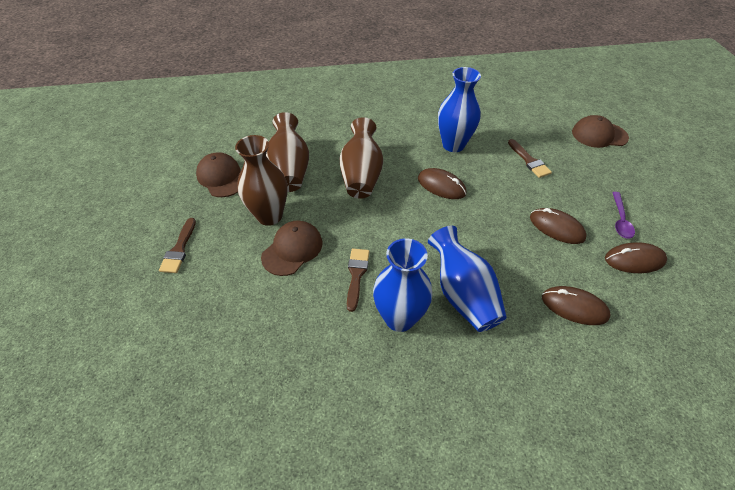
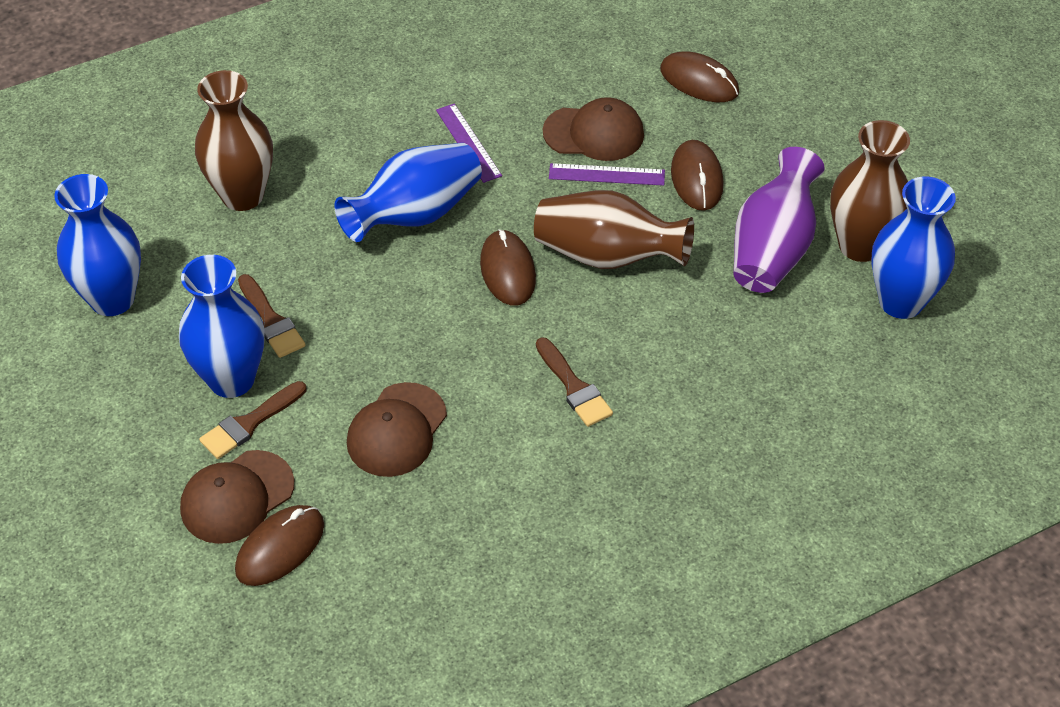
blue vase: 3 -> 4
purple ruler: 0 -> 2
purple spoon: 1 -> 0
purple vase: 0 -> 1

